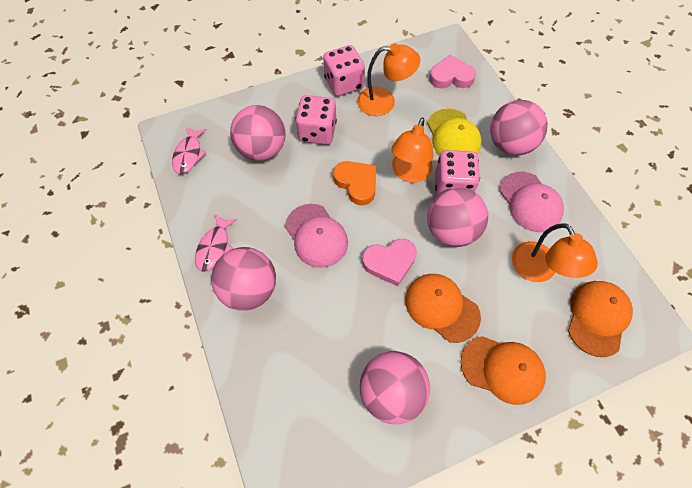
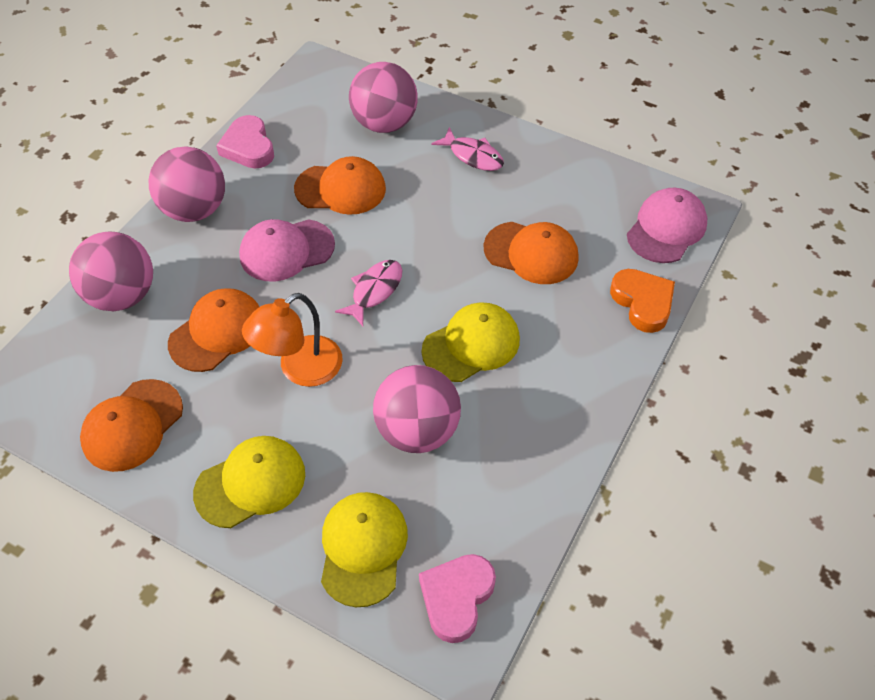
orange cap: 3 -> 4
orange lamp: 3 -> 1
pink ball: 5 -> 4
pink dice: 3 -> 0
yellow cap: 1 -> 3

